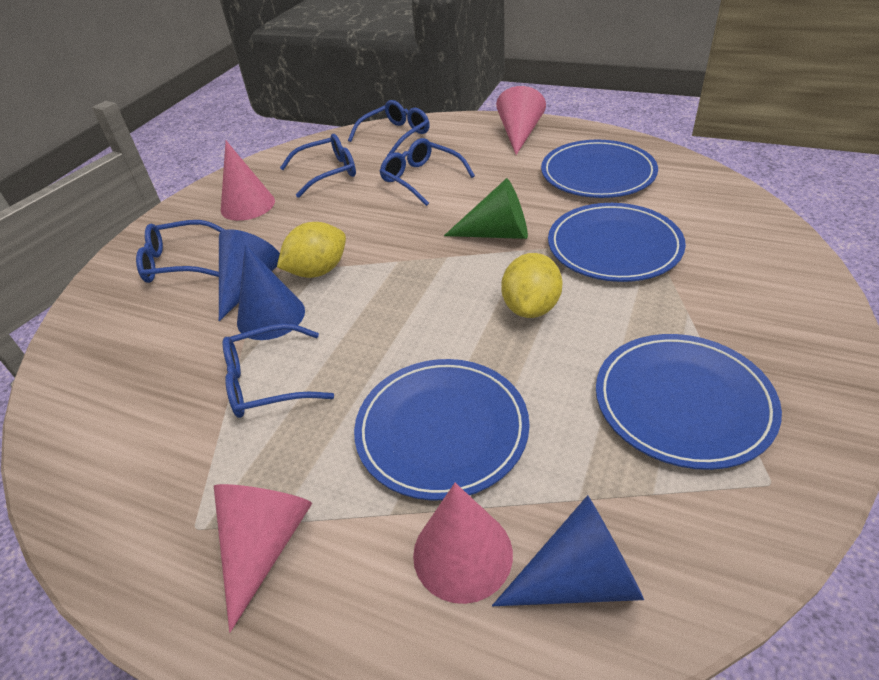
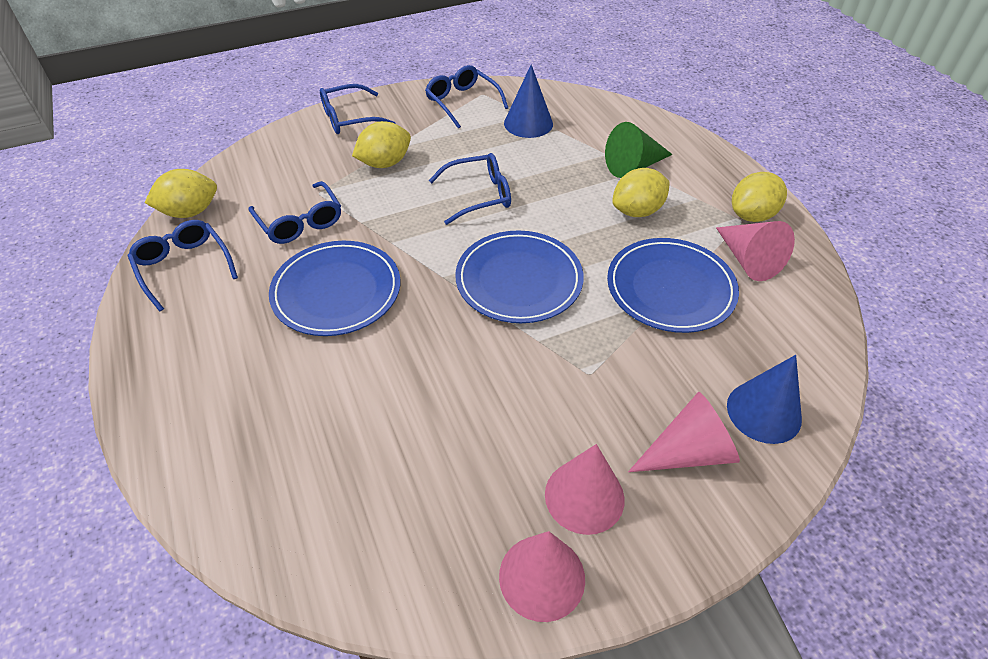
blue cone: 3 -> 2
blue plate: 4 -> 3
yellow lemon: 2 -> 4

